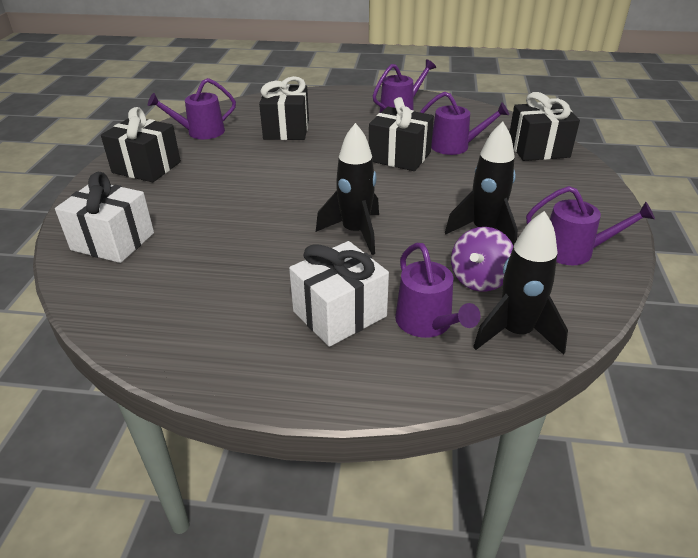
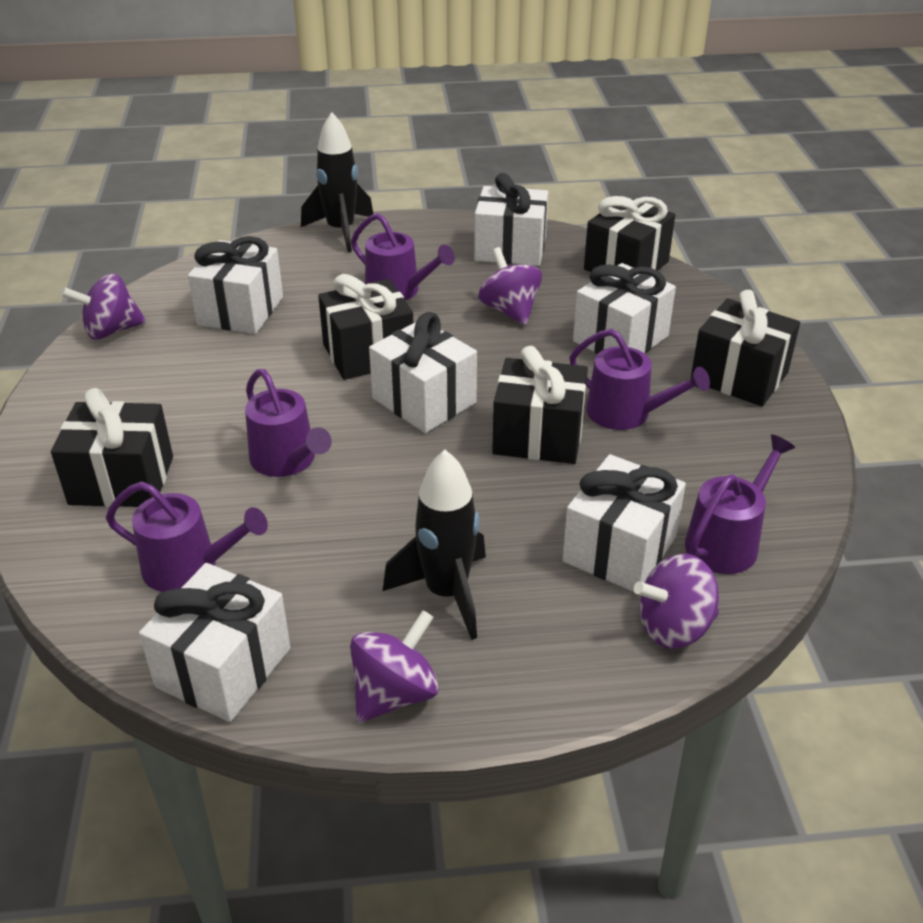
black gift: 4 -> 5
black rocket: 3 -> 2
purple spinning top: 1 -> 4
white gift: 2 -> 6

